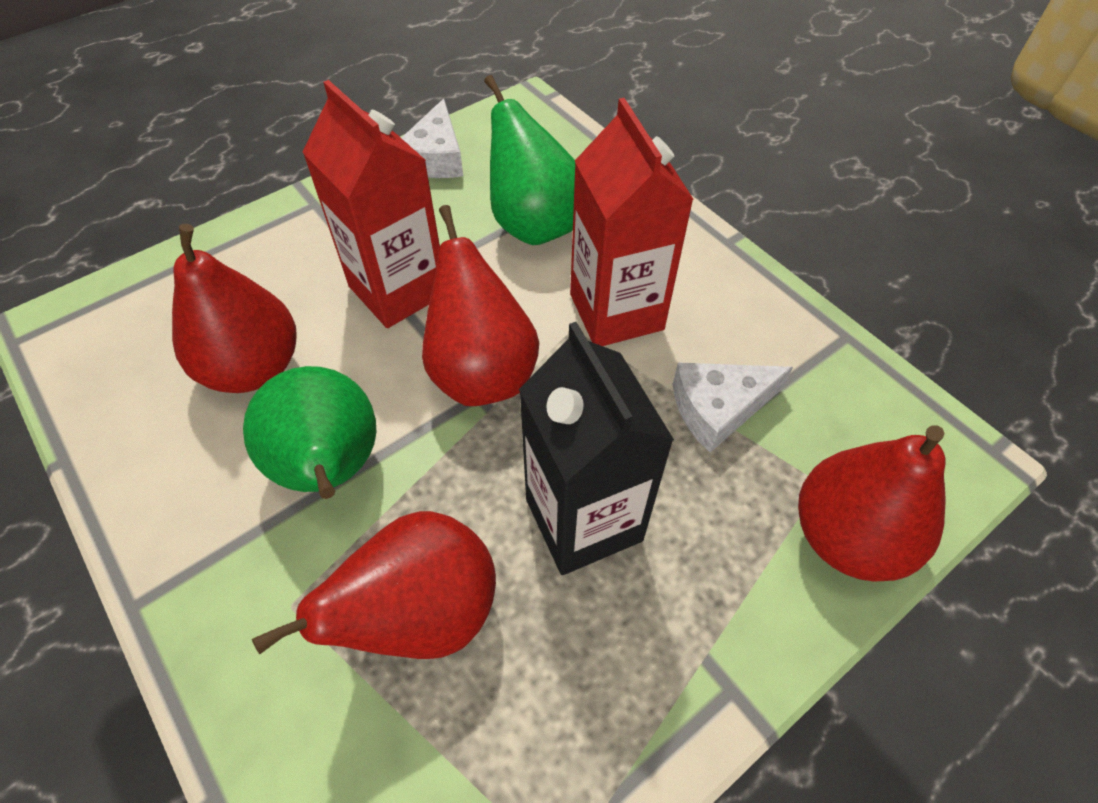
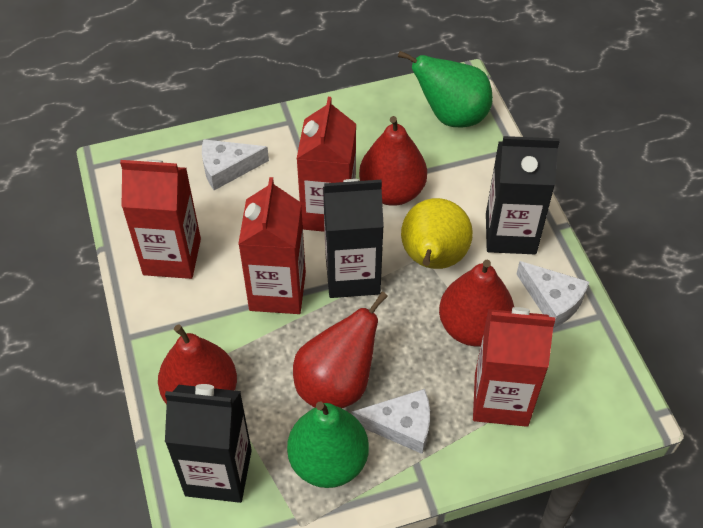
black carton: 1 -> 3
red carton: 2 -> 4
white cheese: 2 -> 3
yellow pear: 0 -> 1

